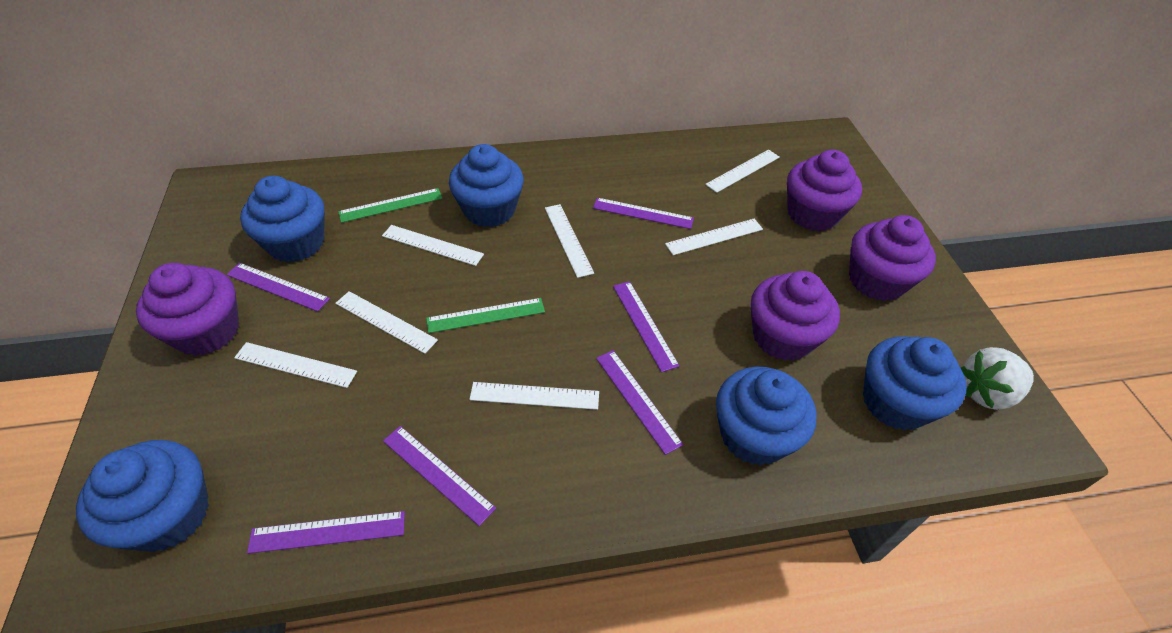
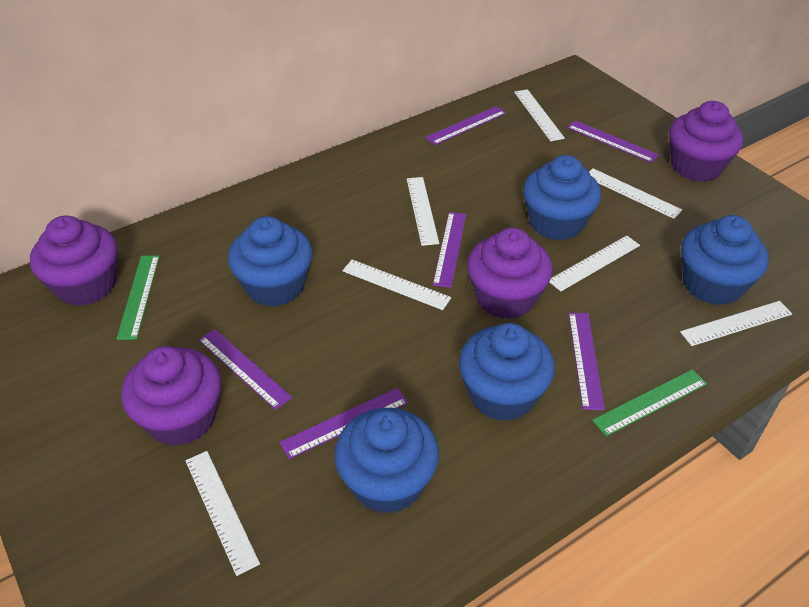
white strawberry: 1 -> 0

